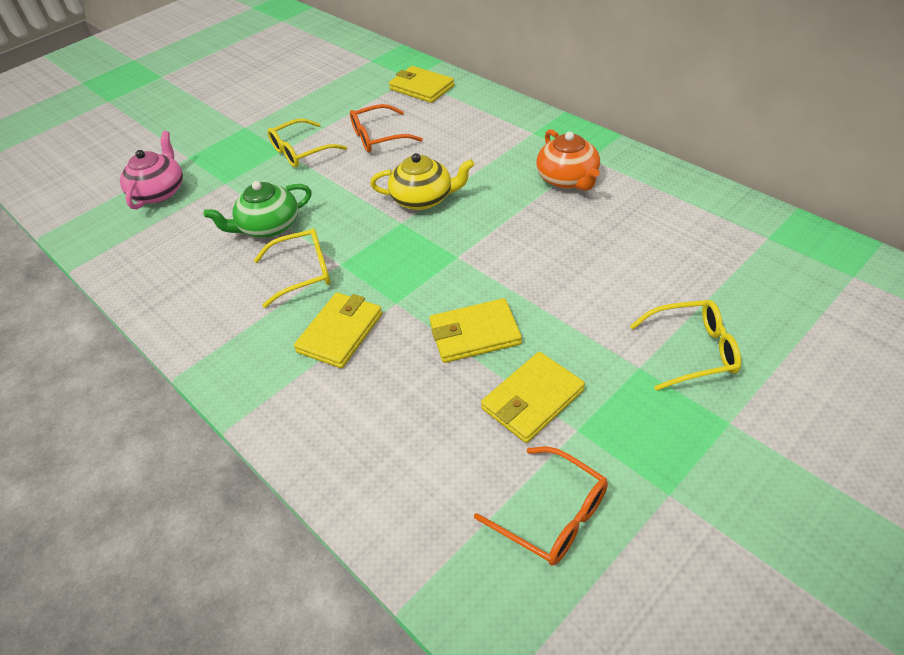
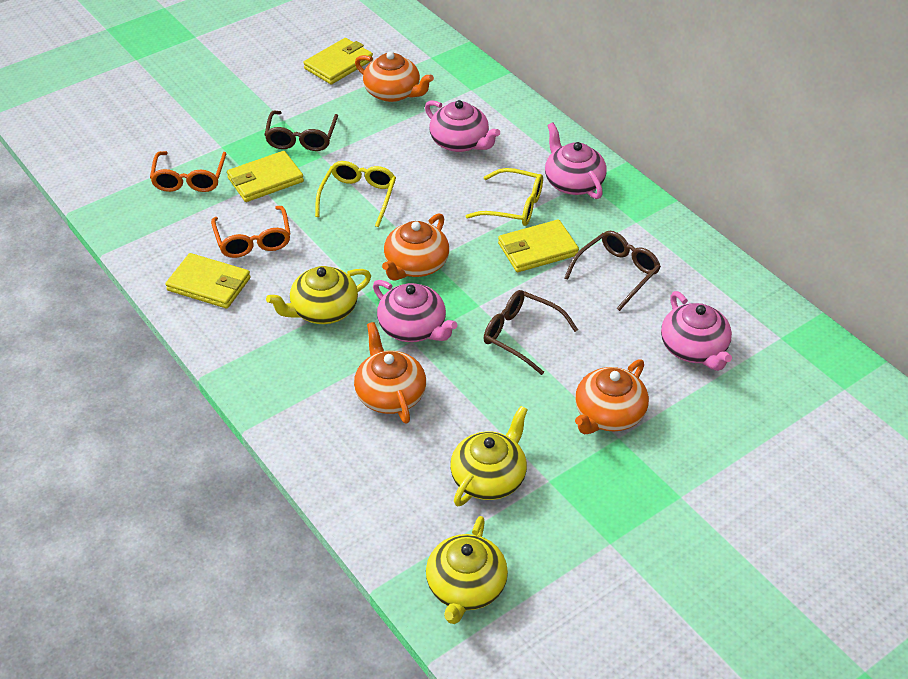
brown glasses: 0 -> 3
green teapot: 1 -> 0
orange teapot: 1 -> 4
pink teapot: 1 -> 4
yellow glasses: 3 -> 2
yellow teapot: 1 -> 3

